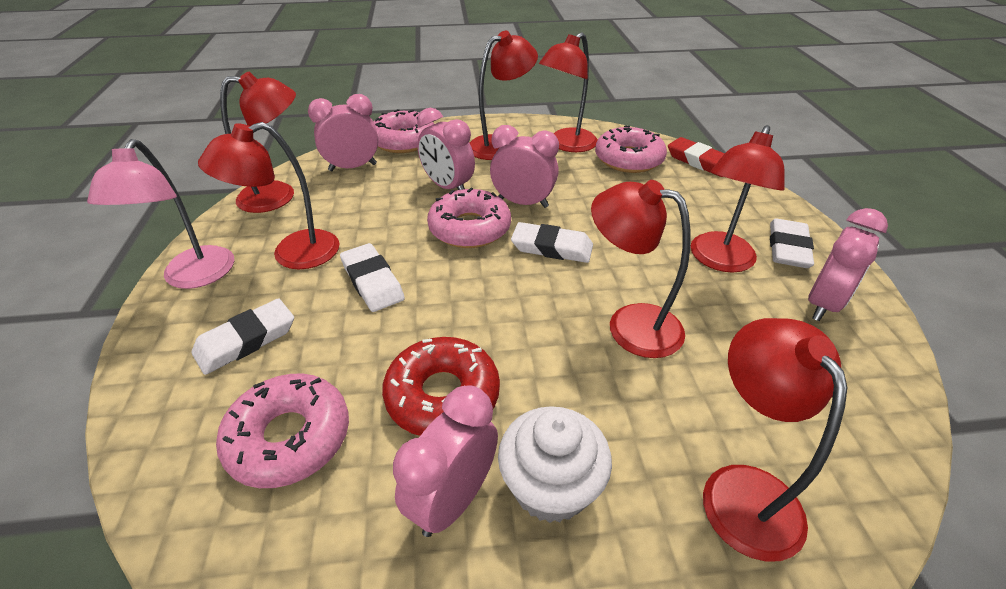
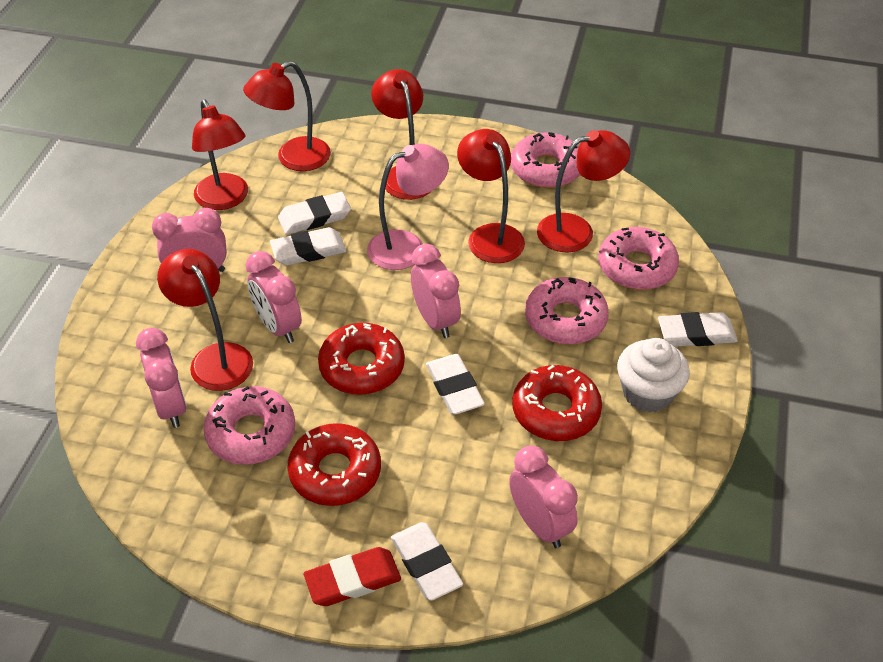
red donut: 1 -> 3
red lamp: 7 -> 6
white eraser: 4 -> 5

